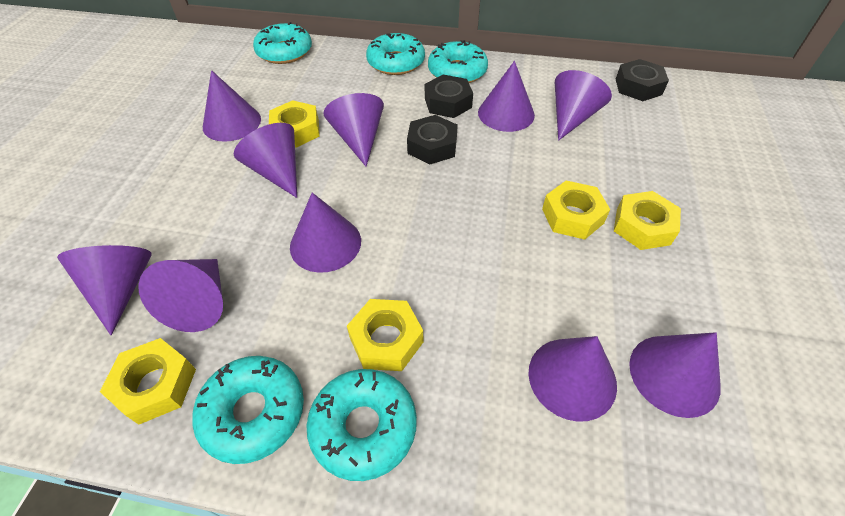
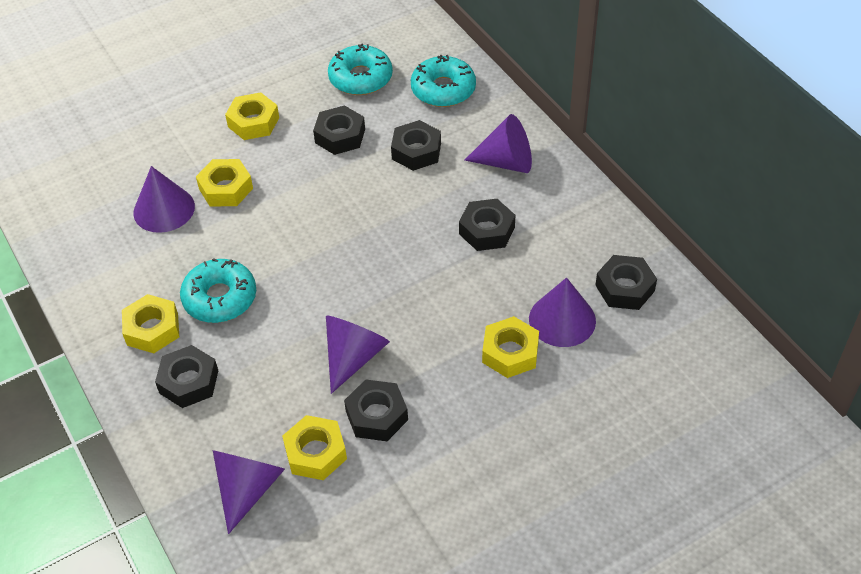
black nut: 3 -> 6
purple cone: 10 -> 5
turquoise donut: 5 -> 3

